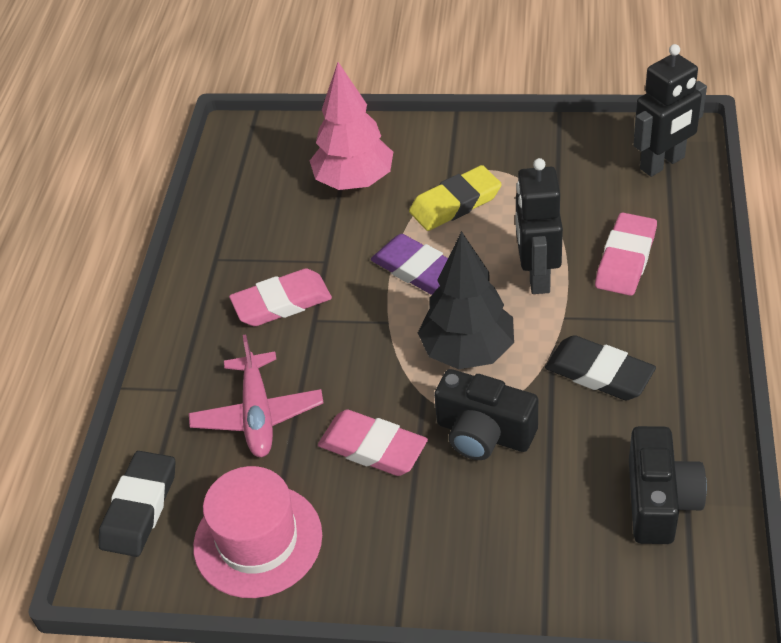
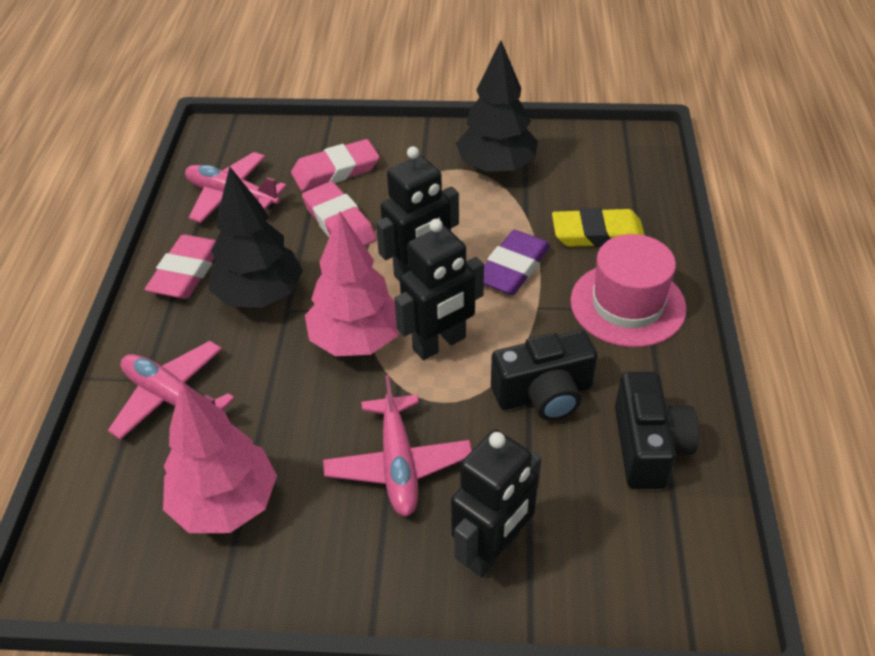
black eraser: 2 -> 0
black robot: 2 -> 3
black tree: 1 -> 2
pink plane: 1 -> 3
pink tree: 1 -> 2

